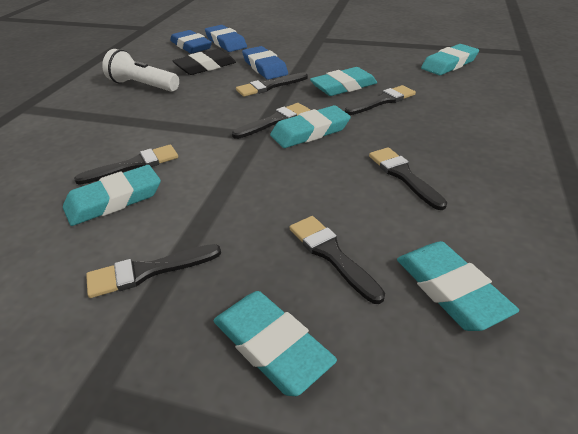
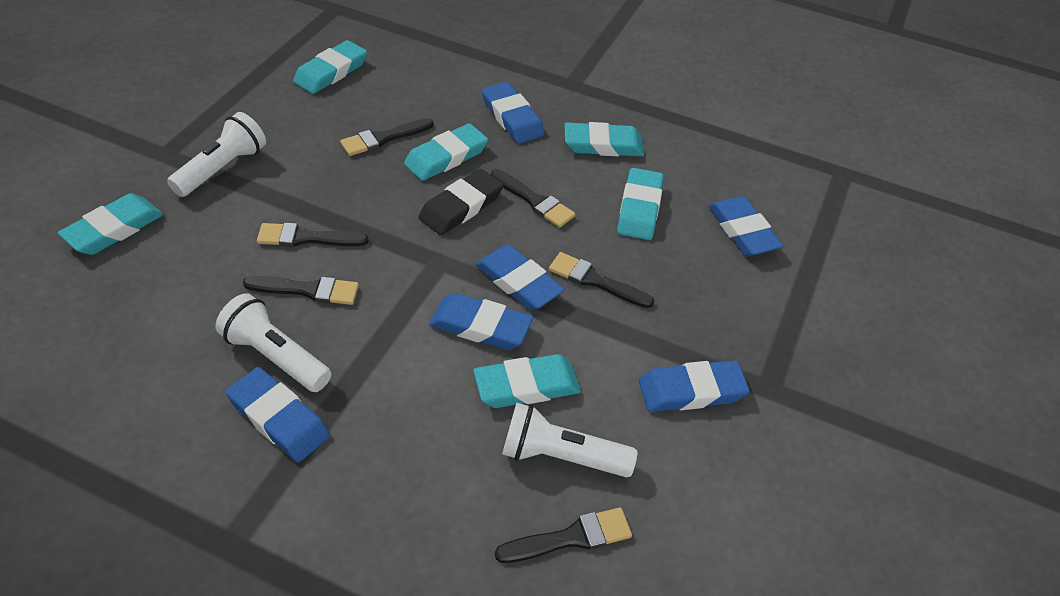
black brush: 7 -> 6
blue eraser: 3 -> 6
white flashlight: 1 -> 3

